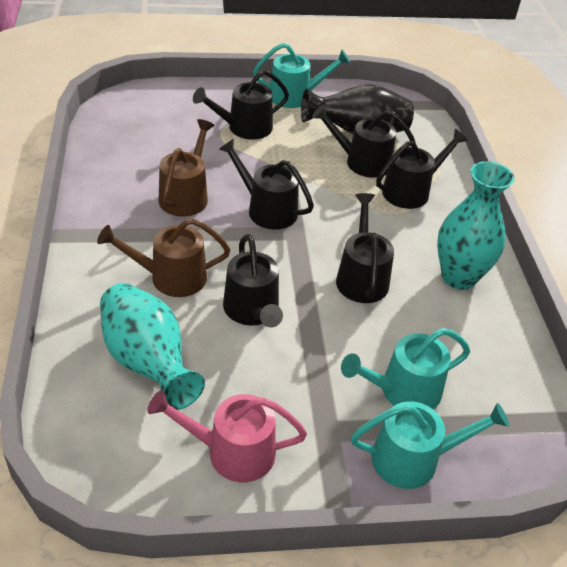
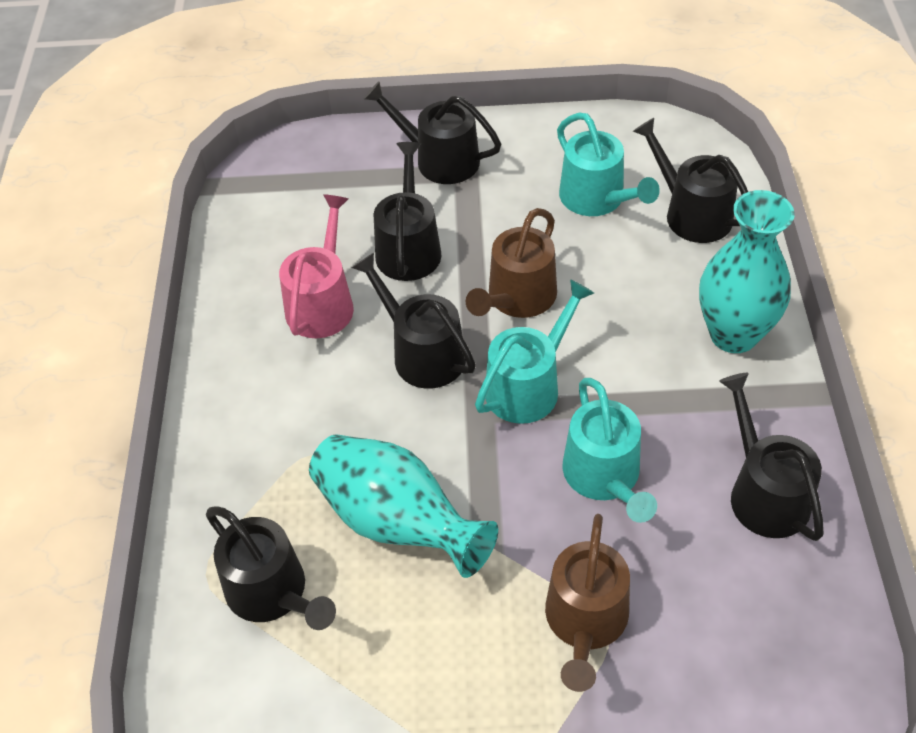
black vase: 1 -> 0

